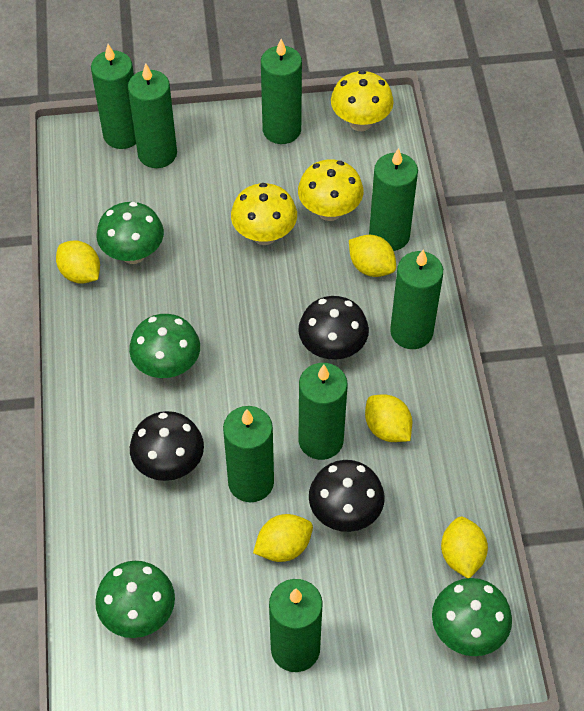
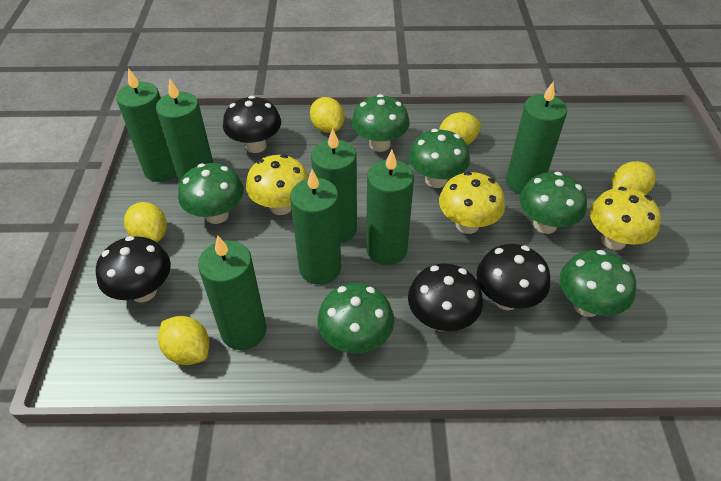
black mushroom: 3 -> 4
green candle: 8 -> 7
green mushroom: 4 -> 6

